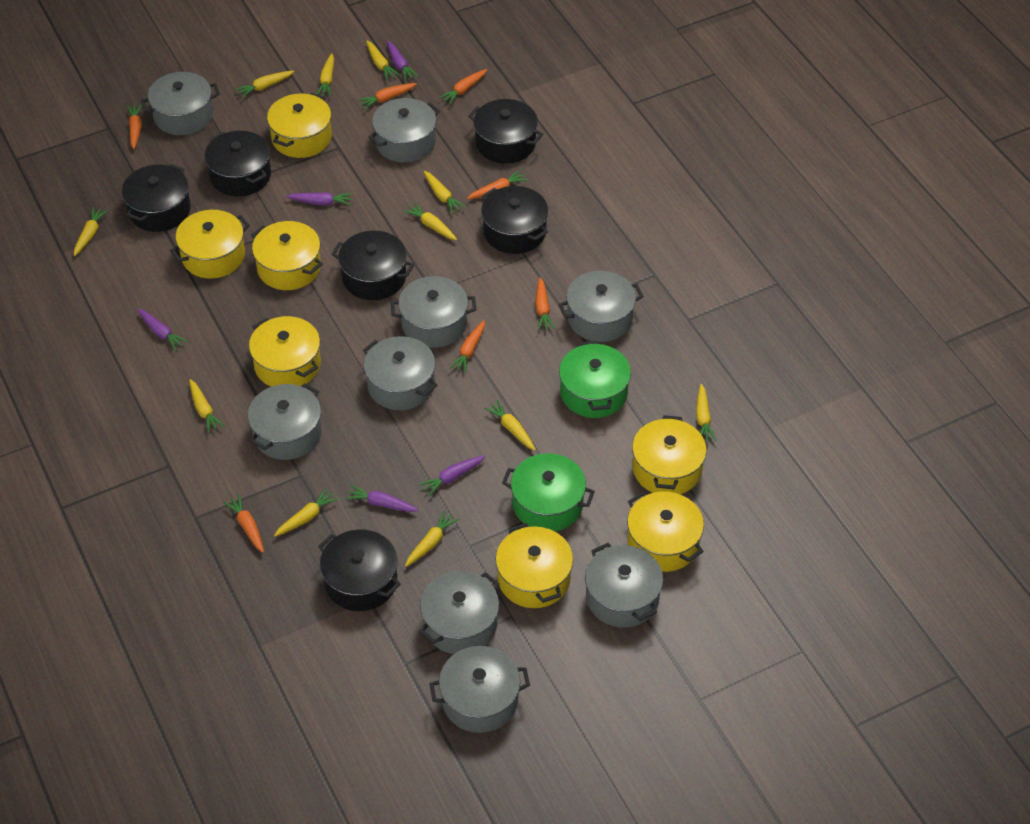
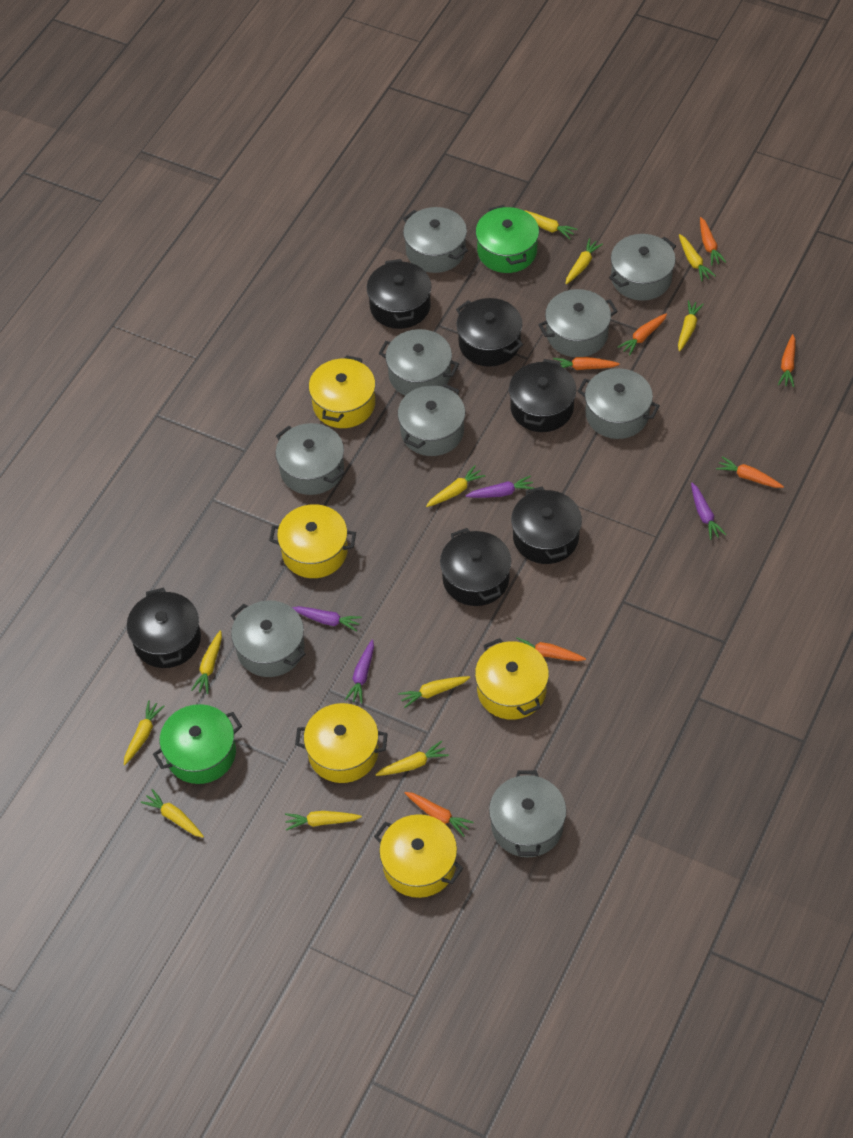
purple carrot: 5 -> 4
yellow pot: 7 -> 5

